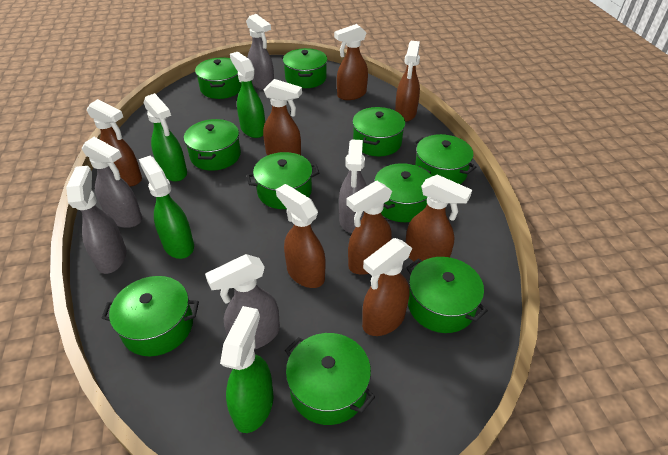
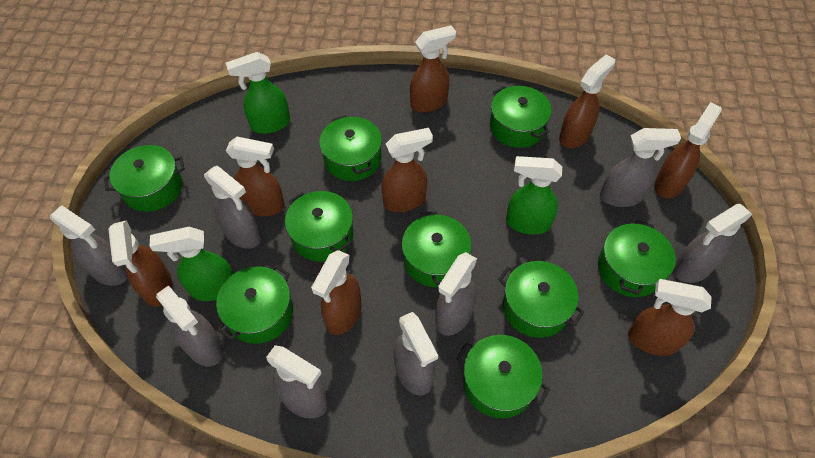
green pot: 10 -> 9
green spray bottle: 4 -> 3
grey spray bottle: 5 -> 8

